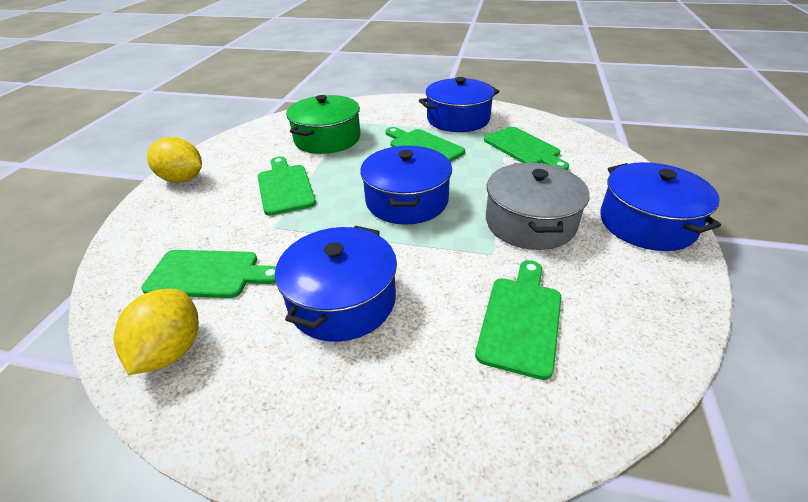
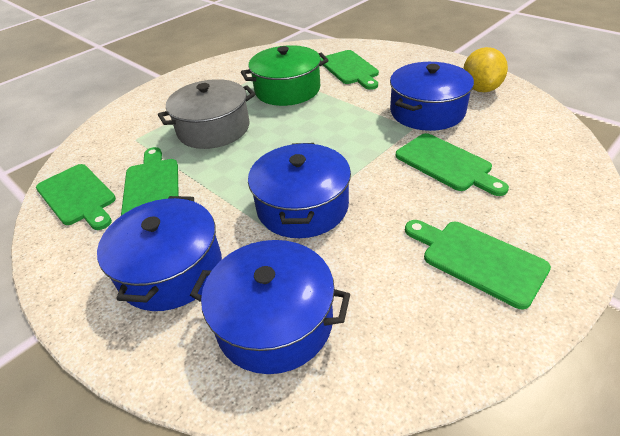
yellow lemon: 2 -> 1

